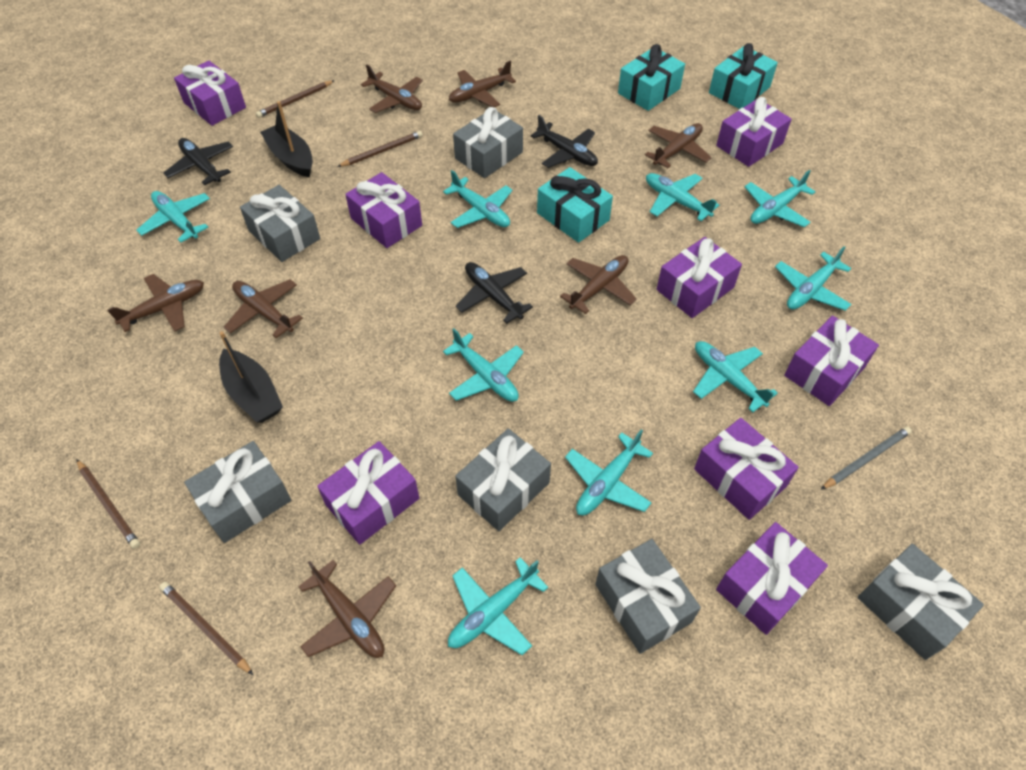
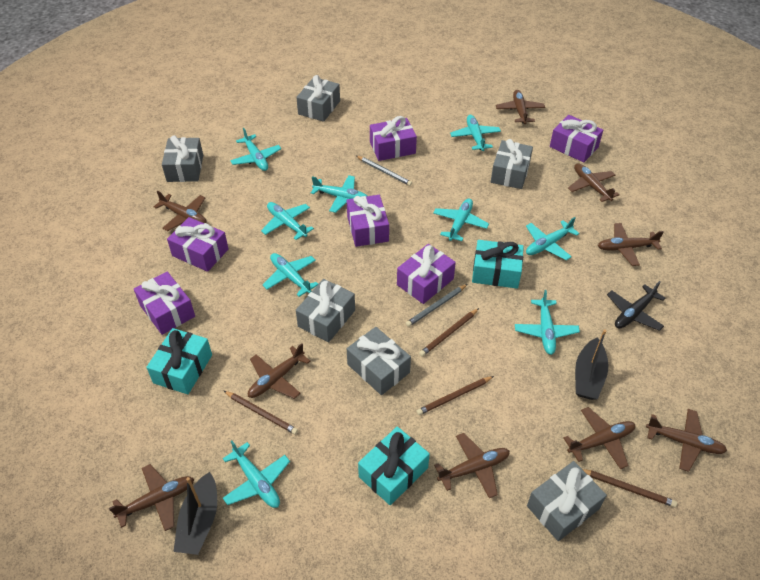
black plane: 3 -> 1
brown plane: 7 -> 9
grey pencil: 1 -> 2
purple gift: 8 -> 6

